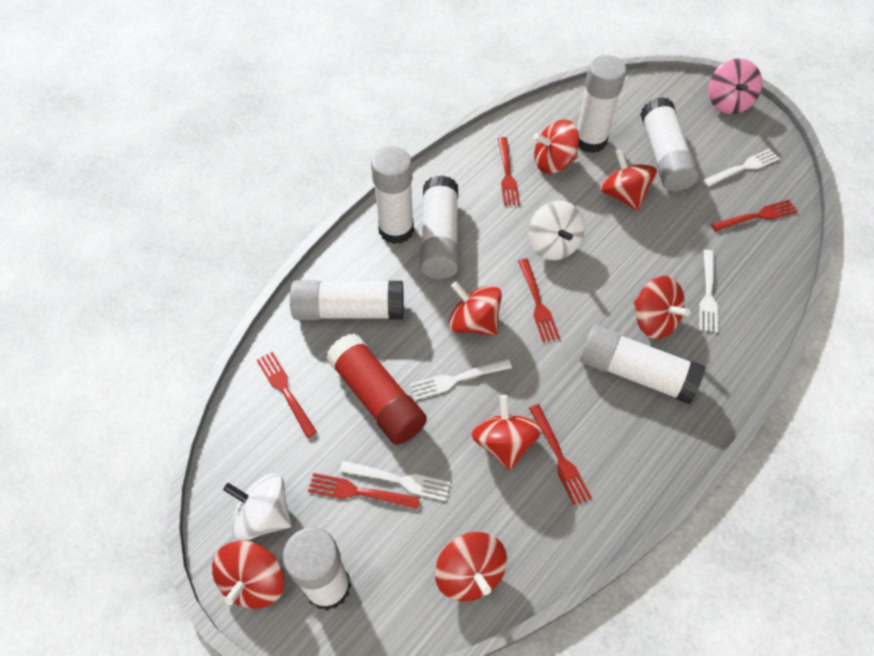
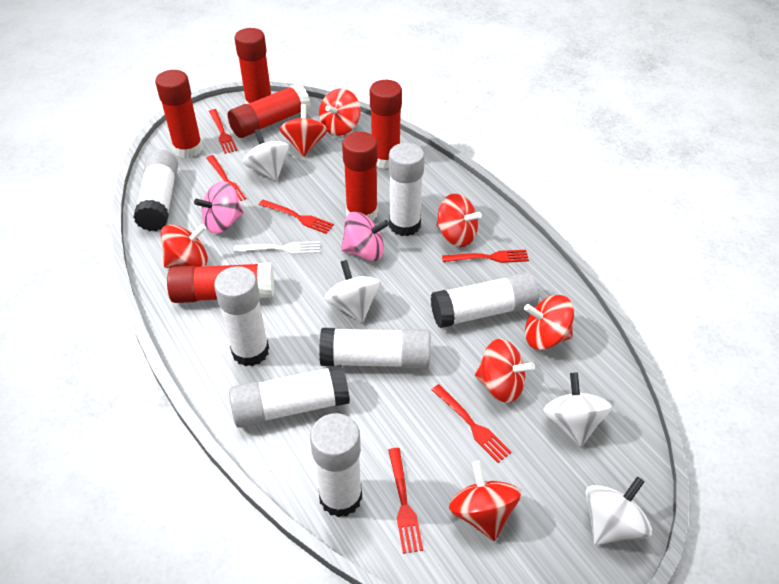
pink spinning top: 1 -> 2
red glue stick: 1 -> 6
white fork: 4 -> 1
white spinning top: 2 -> 4

